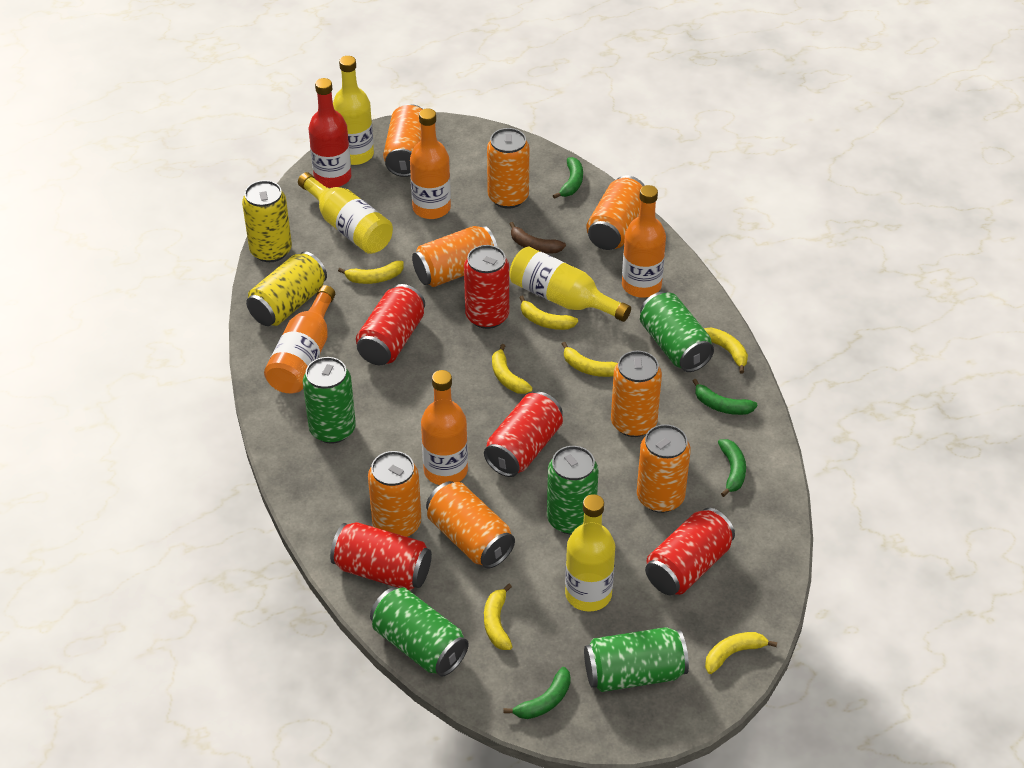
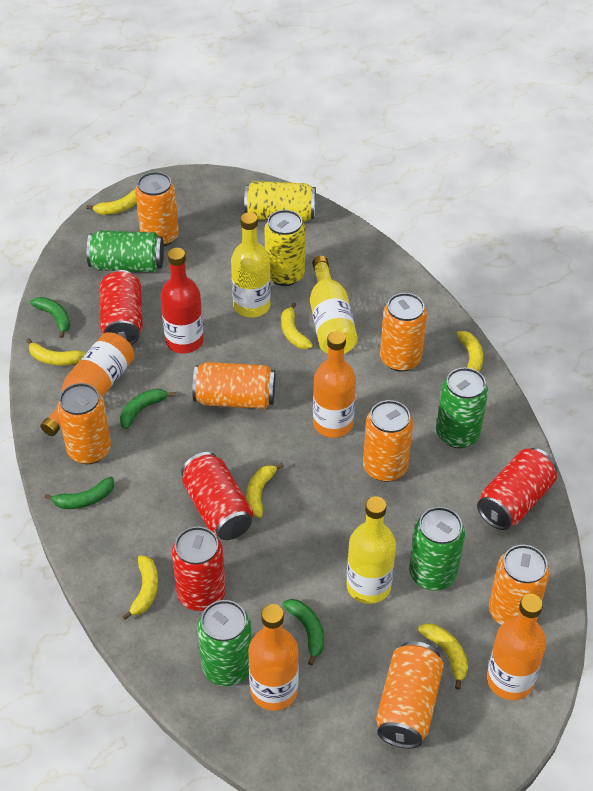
brown banana: 1 -> 0
green can: 5 -> 4
orange can: 8 -> 7
red can: 5 -> 4
yellow bottle: 4 -> 3

